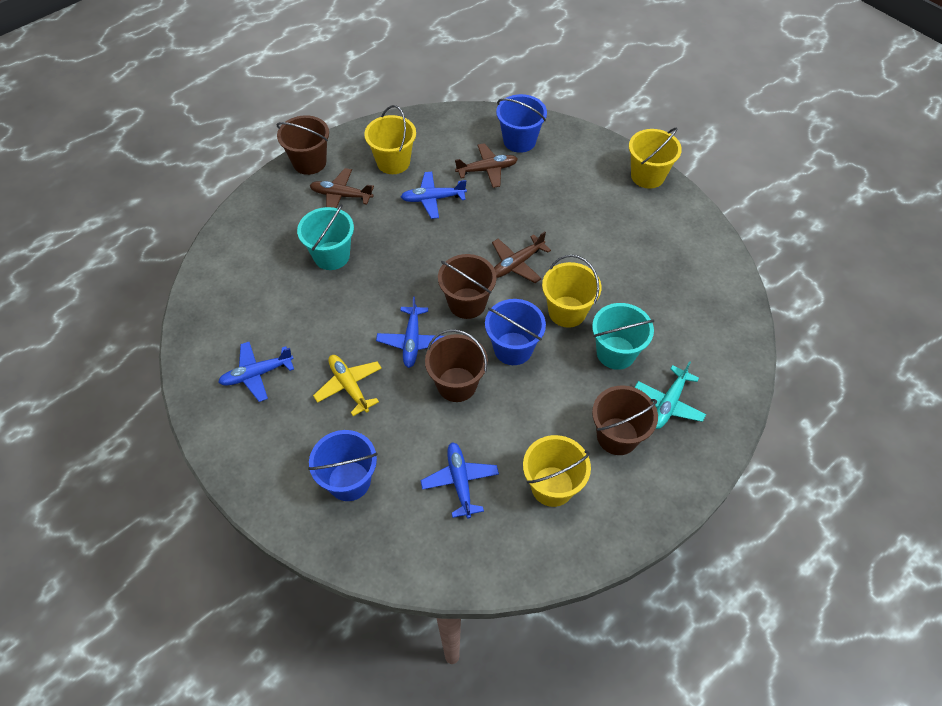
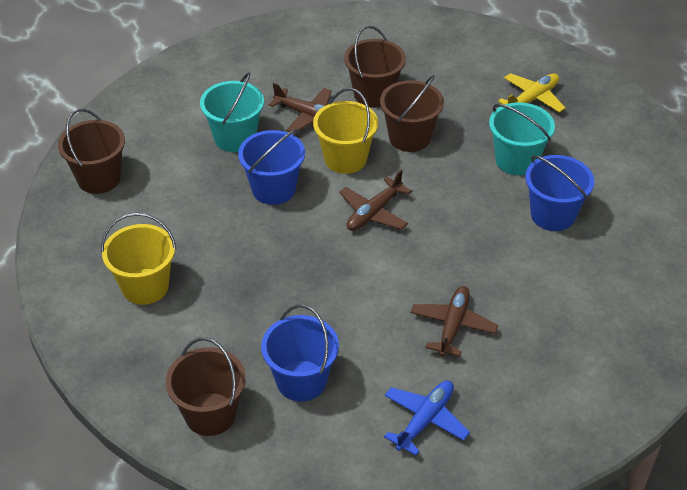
blue plane: 4 -> 1
turquoise plane: 1 -> 0
yellow bucket: 4 -> 2

